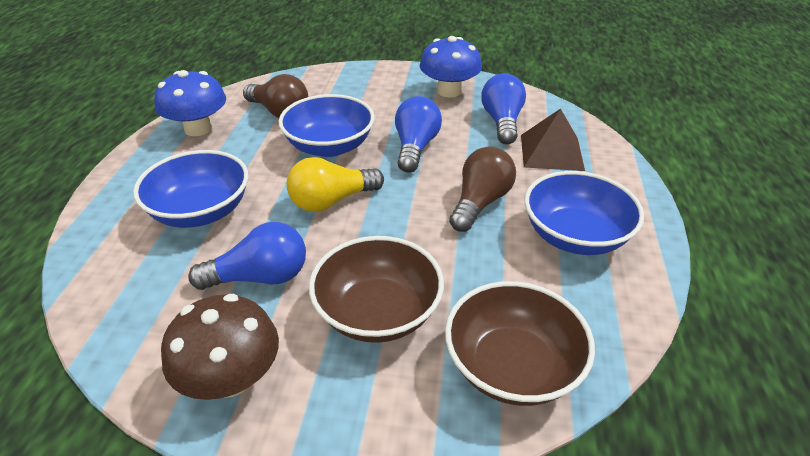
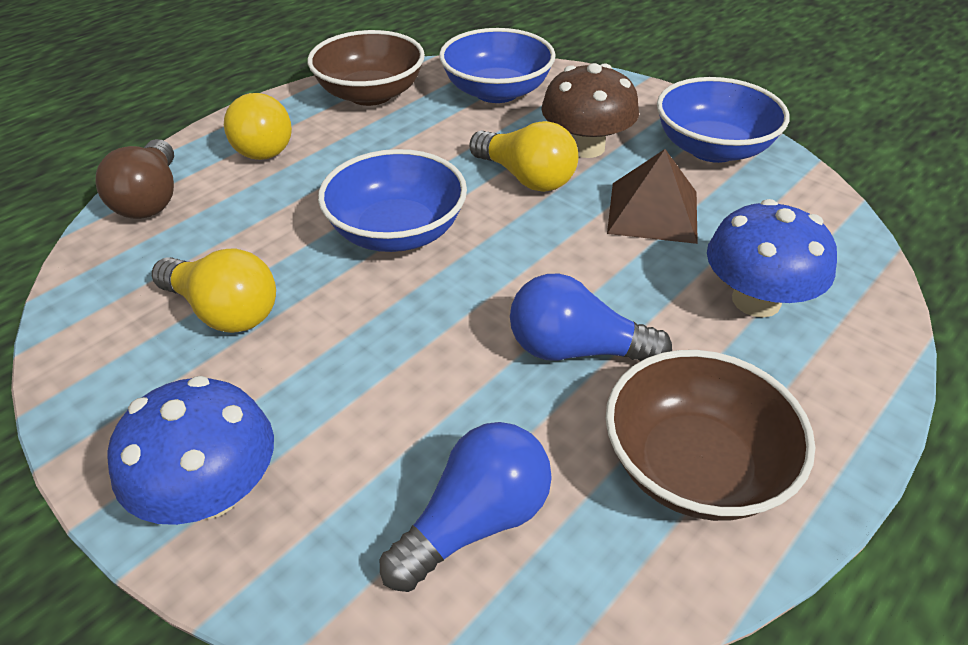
blue light bulb: 3 -> 2
brown light bulb: 2 -> 1
yellow light bulb: 1 -> 3

